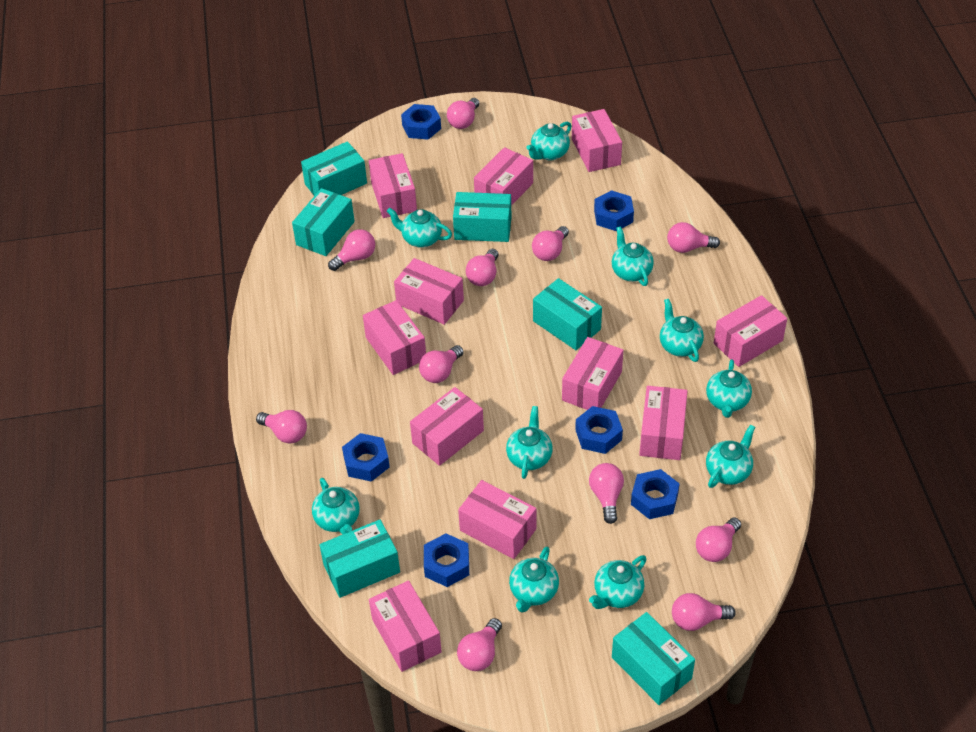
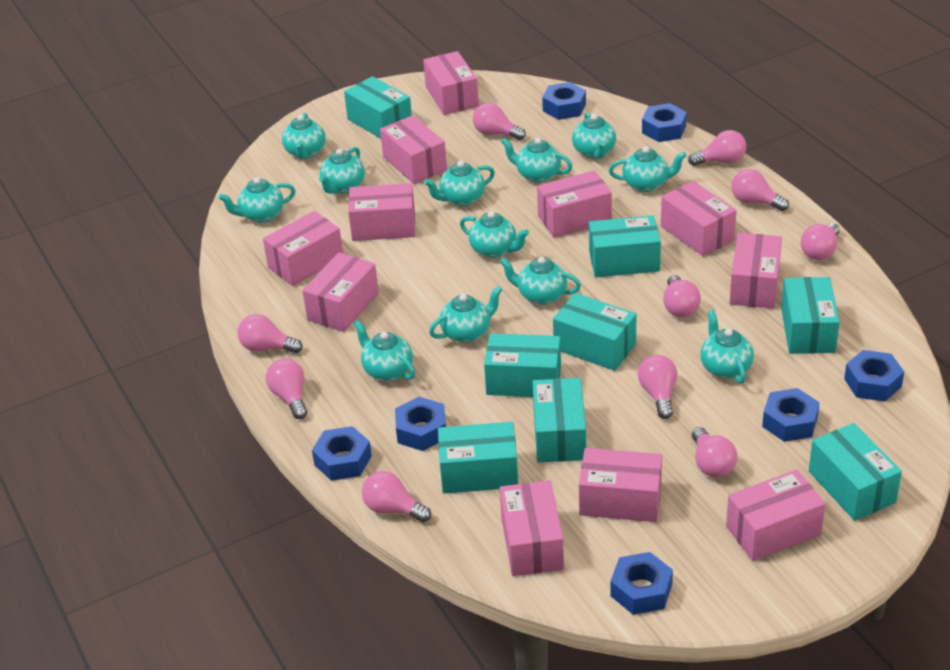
blue nut: 6 -> 7
pink light bulb: 11 -> 10
turquoise box: 6 -> 8
turquoise teapot: 10 -> 12

